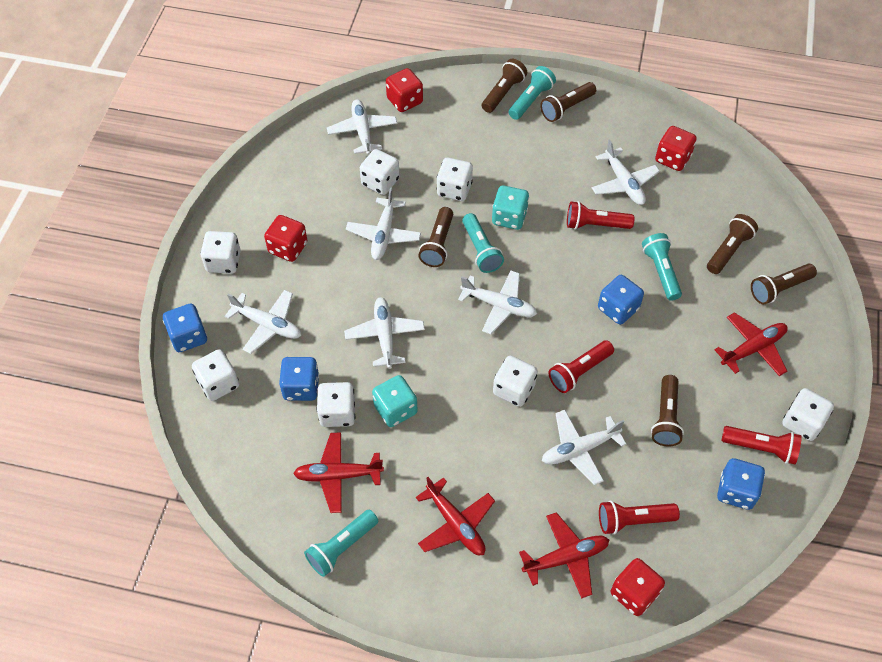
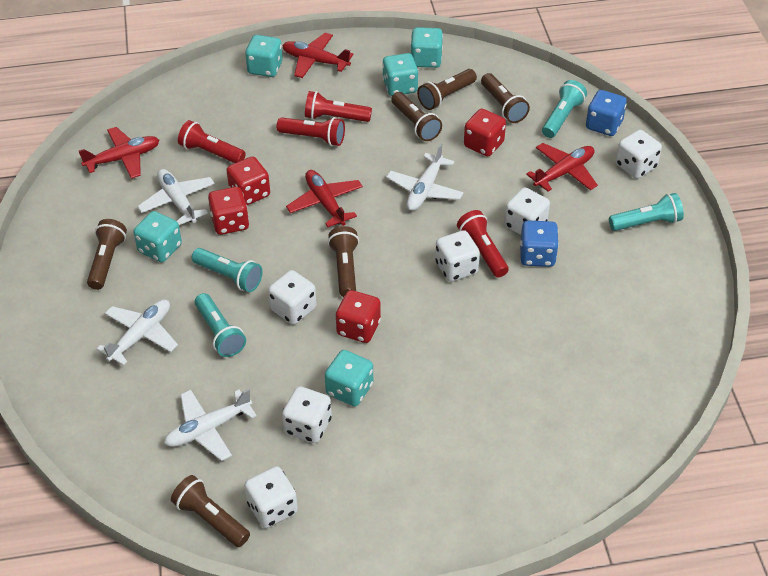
blue dice: 4 -> 2
turquoise dice: 2 -> 5
white dice: 7 -> 6
white plane: 7 -> 4

